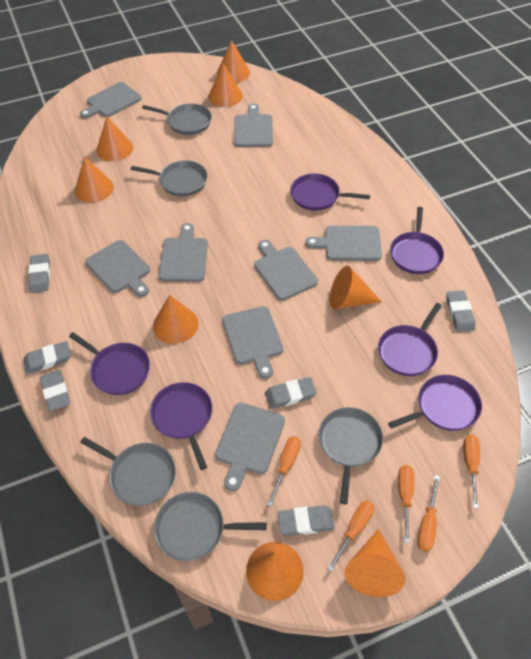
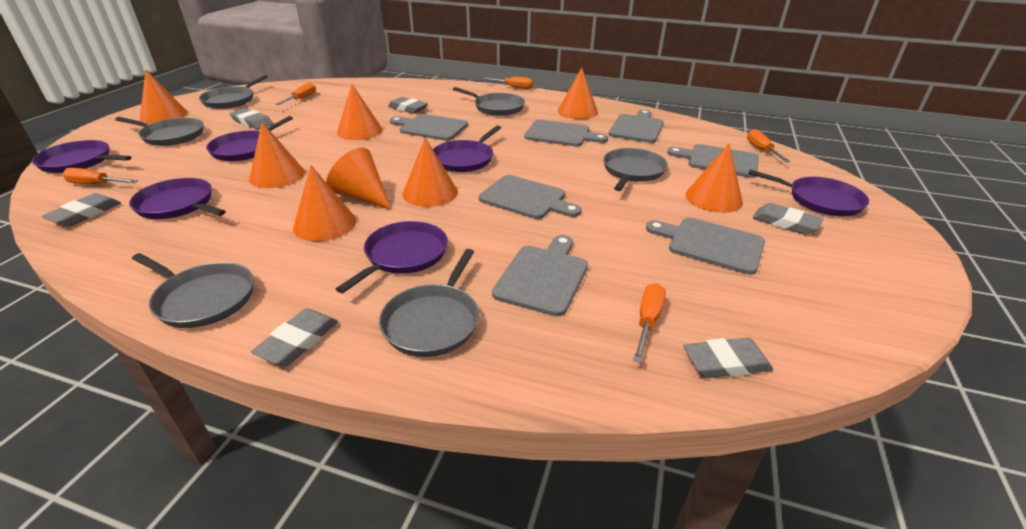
grey cutting board: 8 -> 7
grey pan: 5 -> 6

